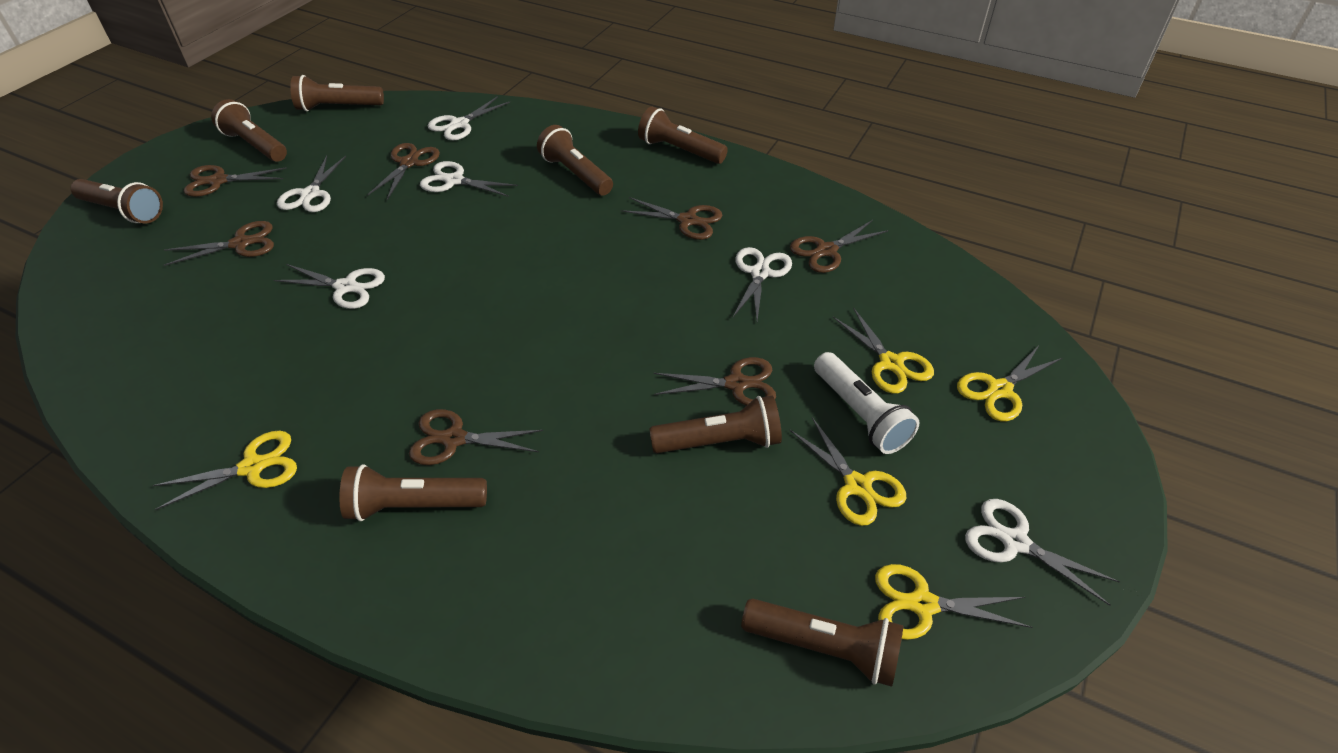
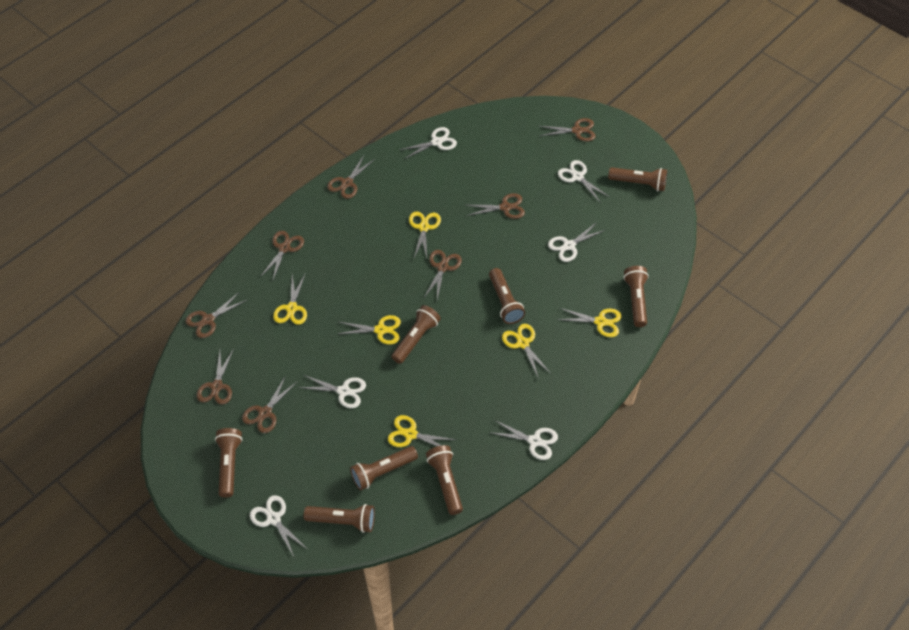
brown scissors: 7 -> 8
white flashlight: 1 -> 0
yellow scissors: 5 -> 6

